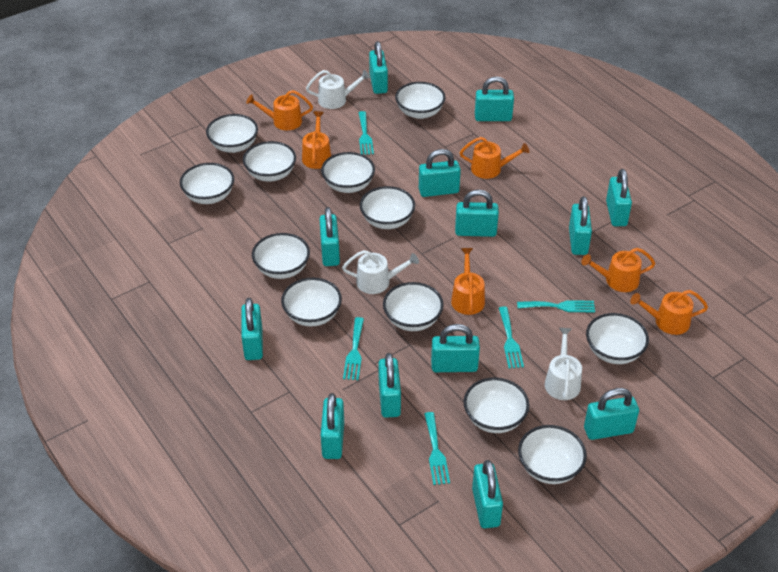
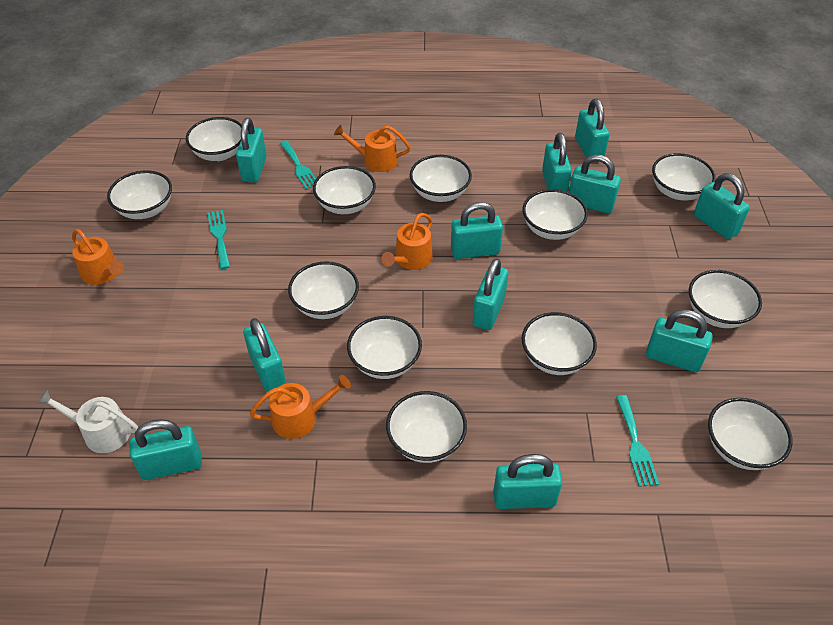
orange watering can: 6 -> 4
turquoise fork: 5 -> 3
turquoise padlock: 13 -> 11
white watering can: 3 -> 1

